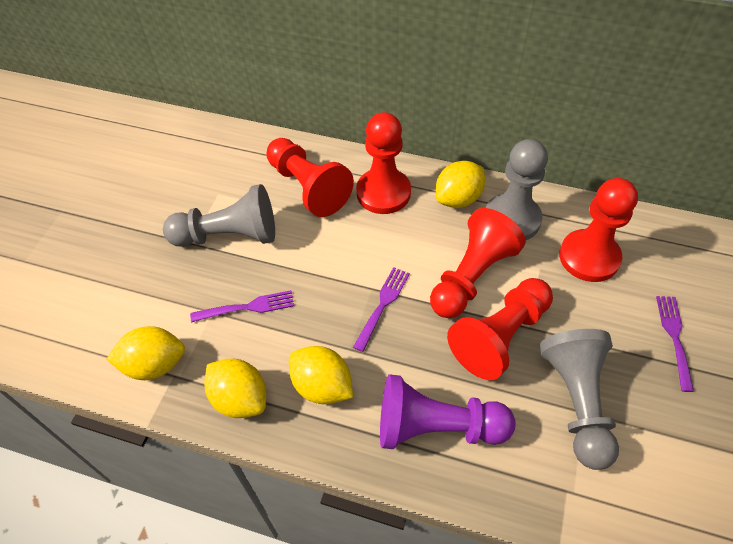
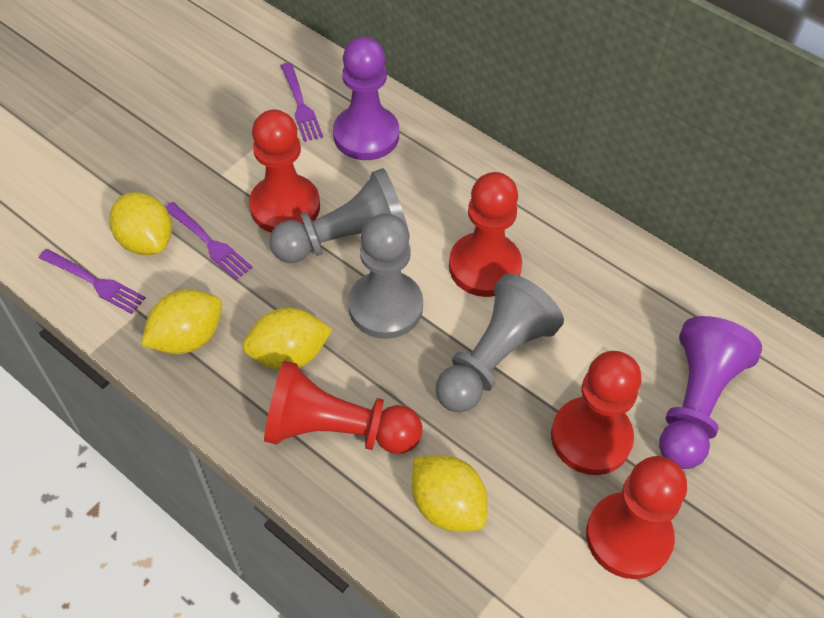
purple pawn: 1 -> 2

